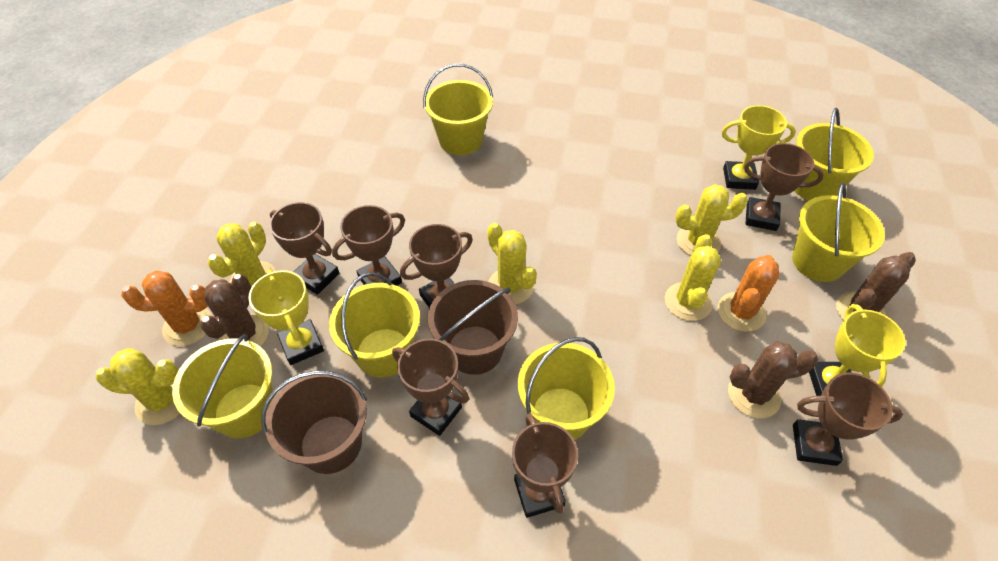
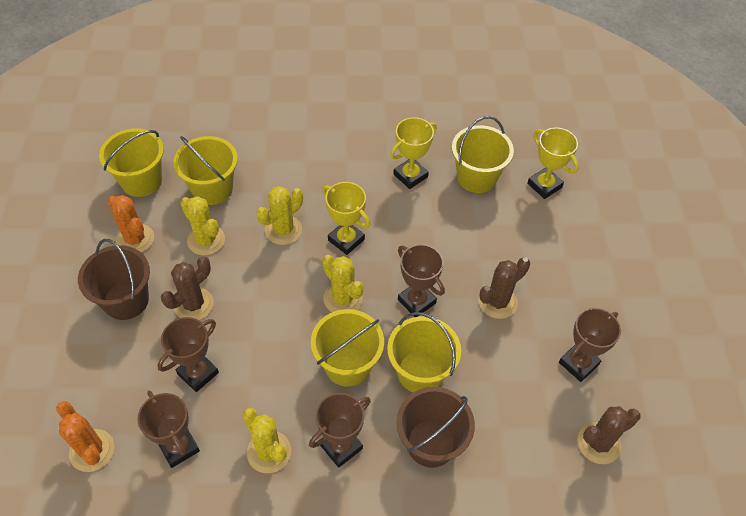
brown trophy: 7 -> 5
yellow bucket: 6 -> 5
yellow cactus: 5 -> 4

